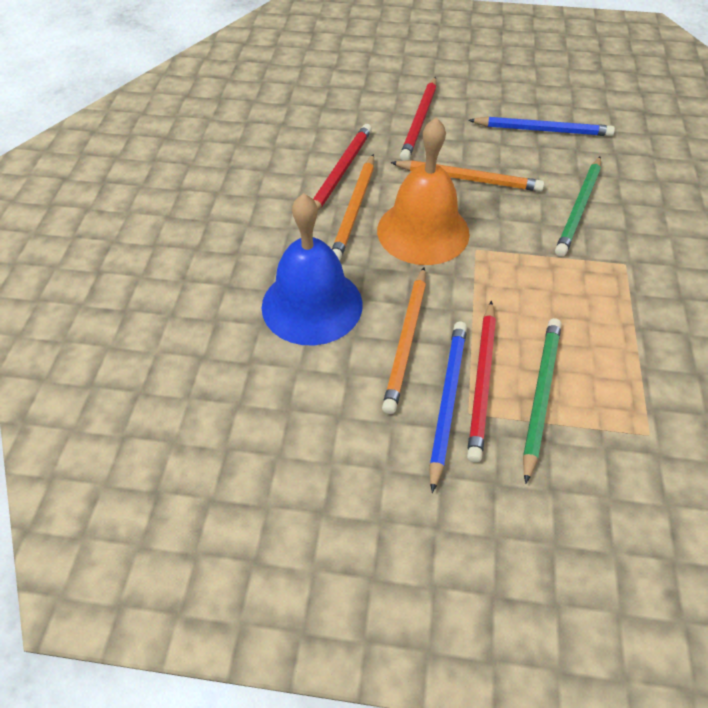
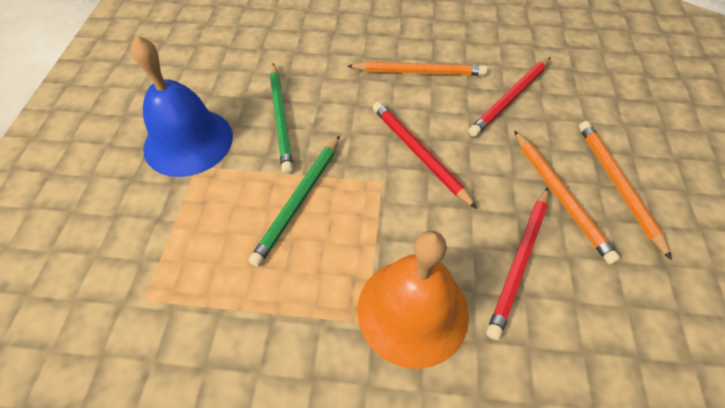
blue pencil: 2 -> 0

